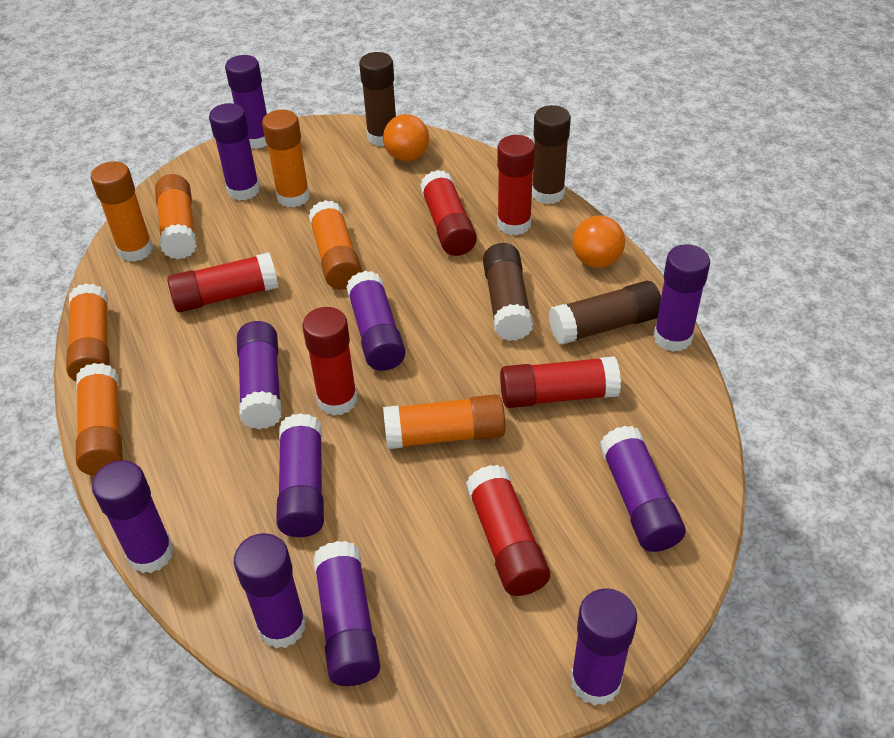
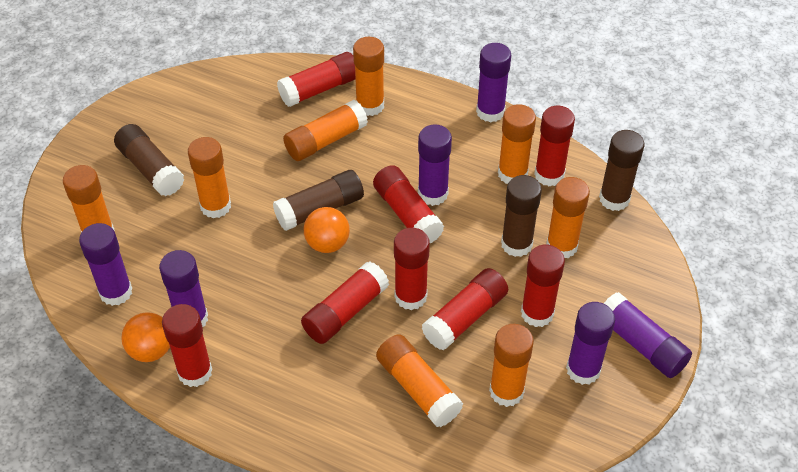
orange glue stick: 7 -> 8
purple glue stick: 11 -> 6
red glue stick: 6 -> 8

